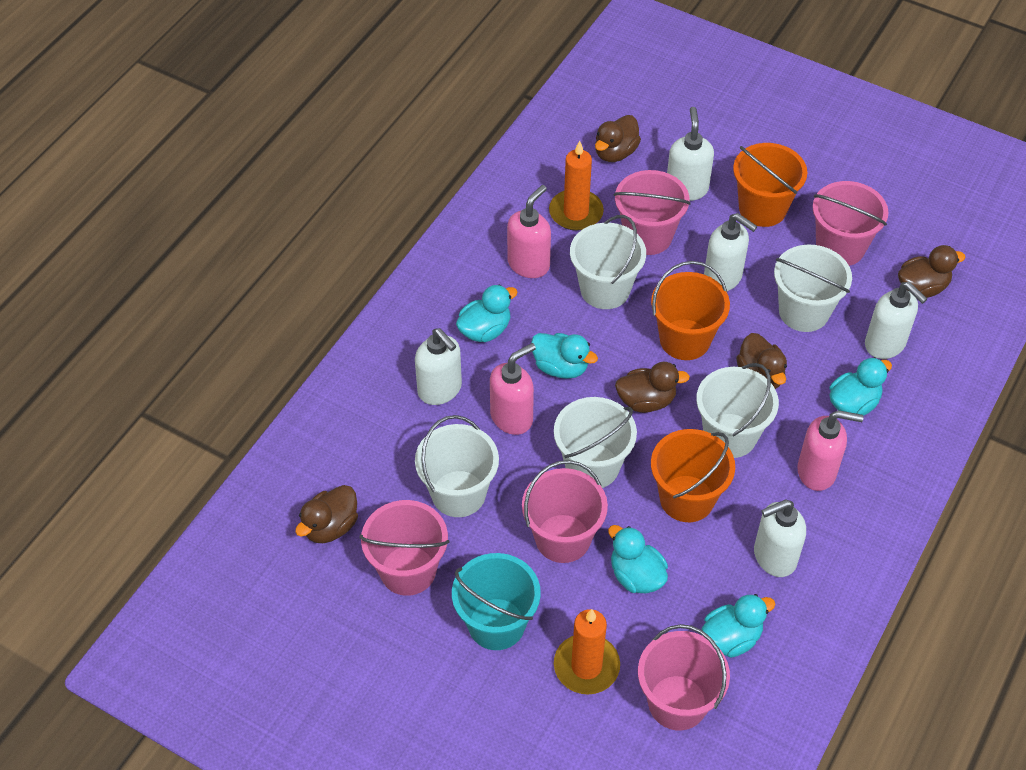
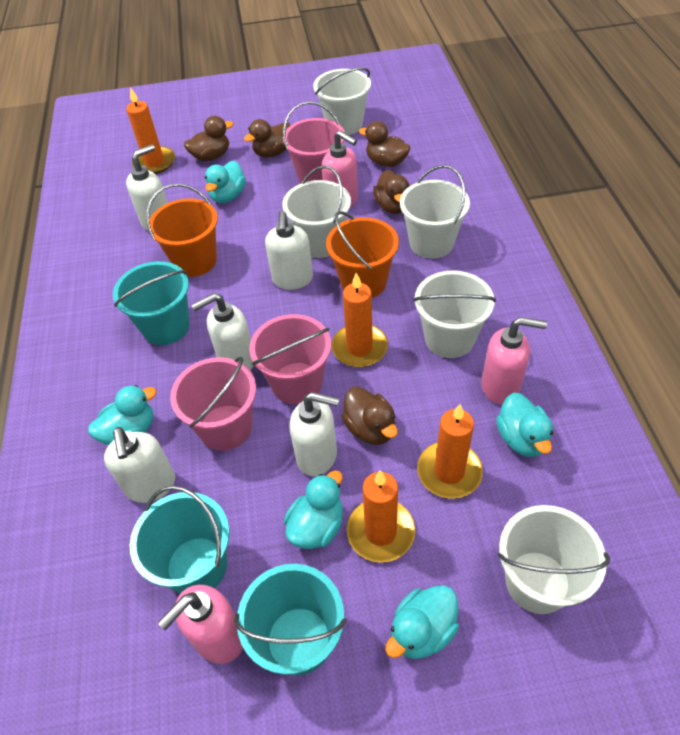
orange bucket: 3 -> 2
orange candle: 2 -> 4
pink bucket: 5 -> 3
turquoise bucket: 1 -> 3

